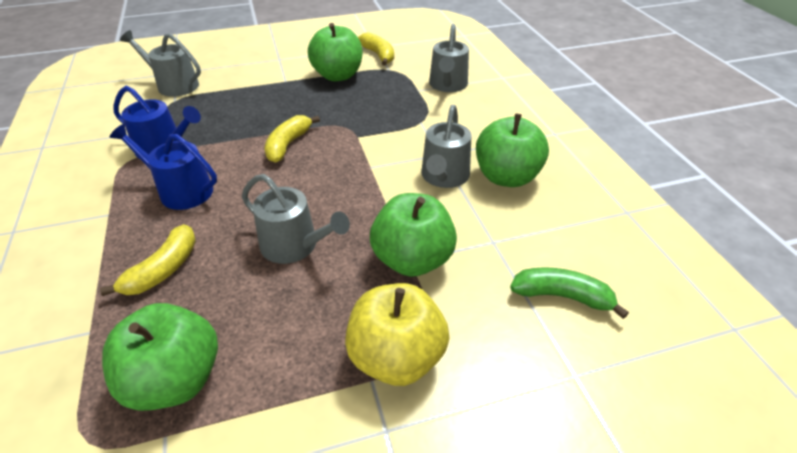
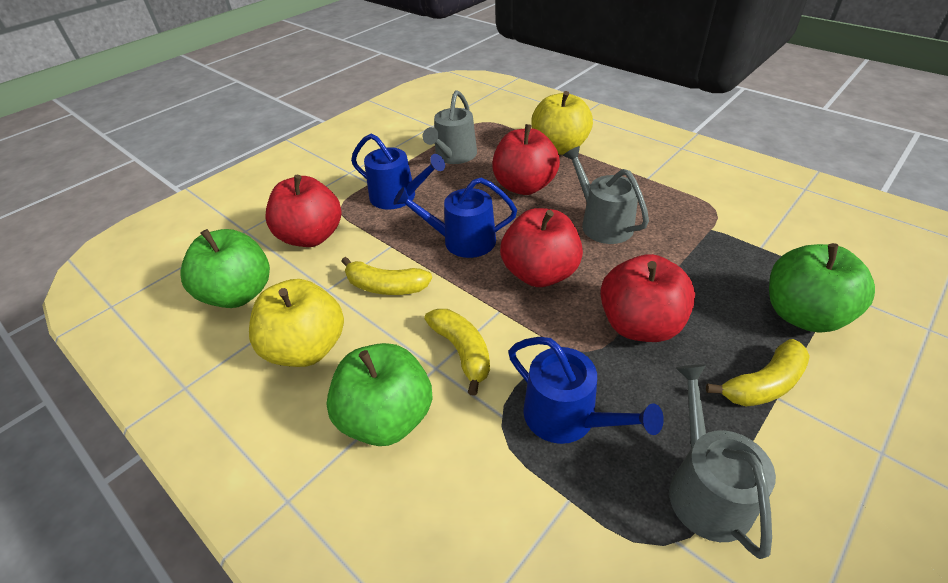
blue watering can: 2 -> 3
green apple: 4 -> 3
green banana: 1 -> 0
grey watering can: 4 -> 3
red apple: 0 -> 4
yellow apple: 1 -> 2

